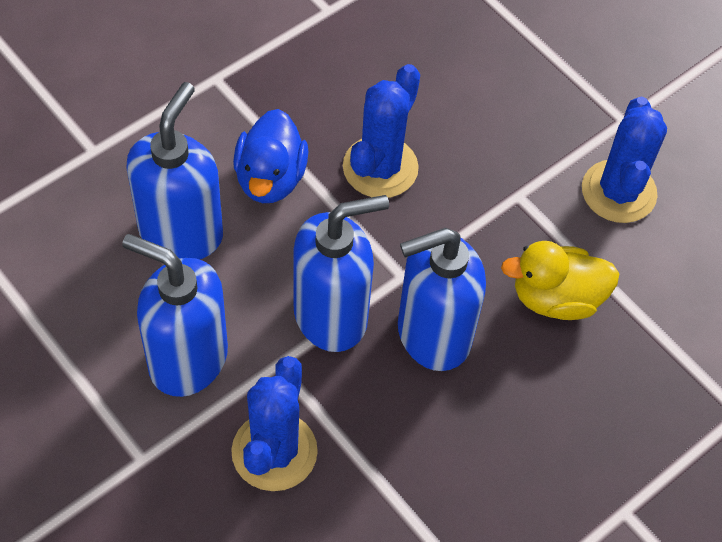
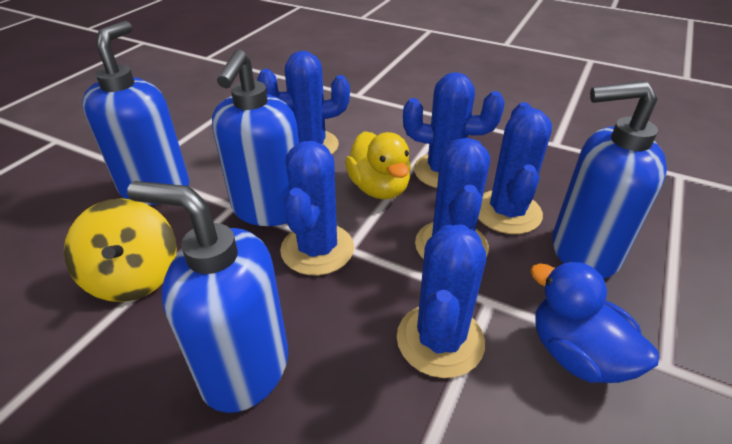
blue cactus: 3 -> 6
yellow spinning top: 0 -> 1

